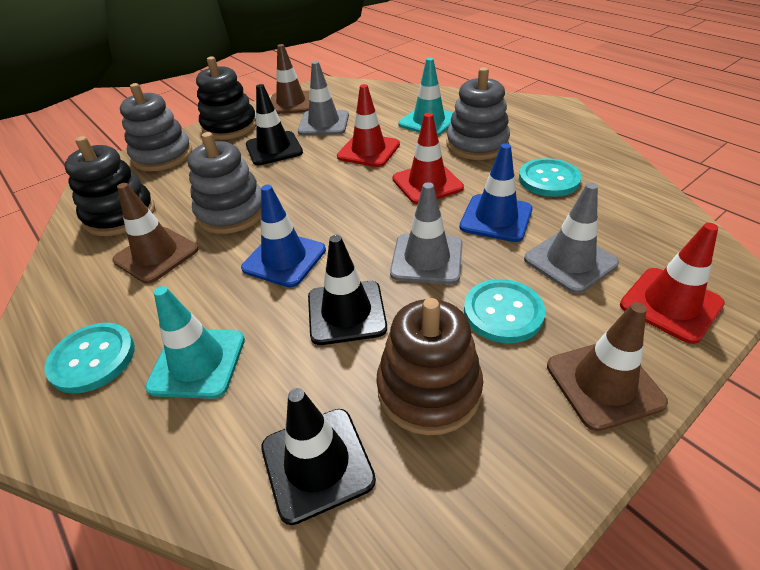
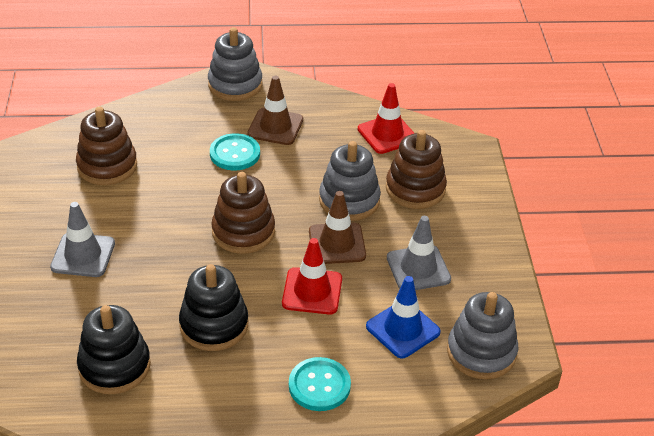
black traffic cone: 3 -> 0
blue traffic cone: 2 -> 1
brown stacking toy: 1 -> 3
brown traffic cone: 3 -> 2
grey traffic cone: 3 -> 2
red traffic cone: 3 -> 2
turquoise button: 3 -> 2
turquoise traffic cone: 2 -> 0

